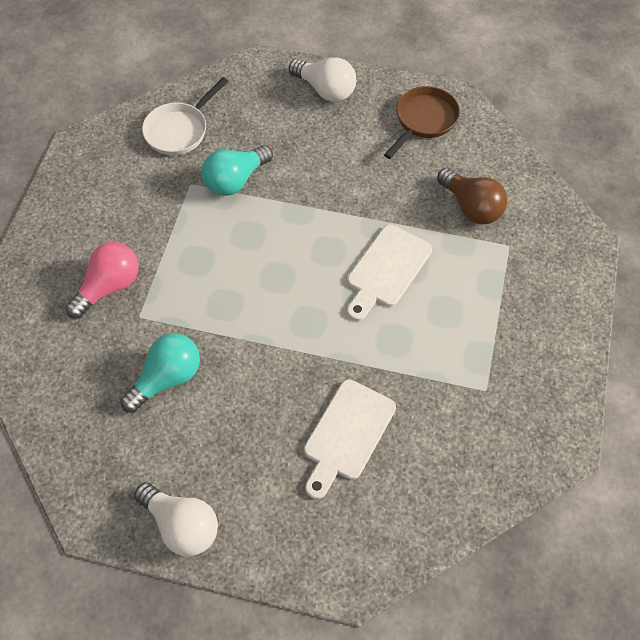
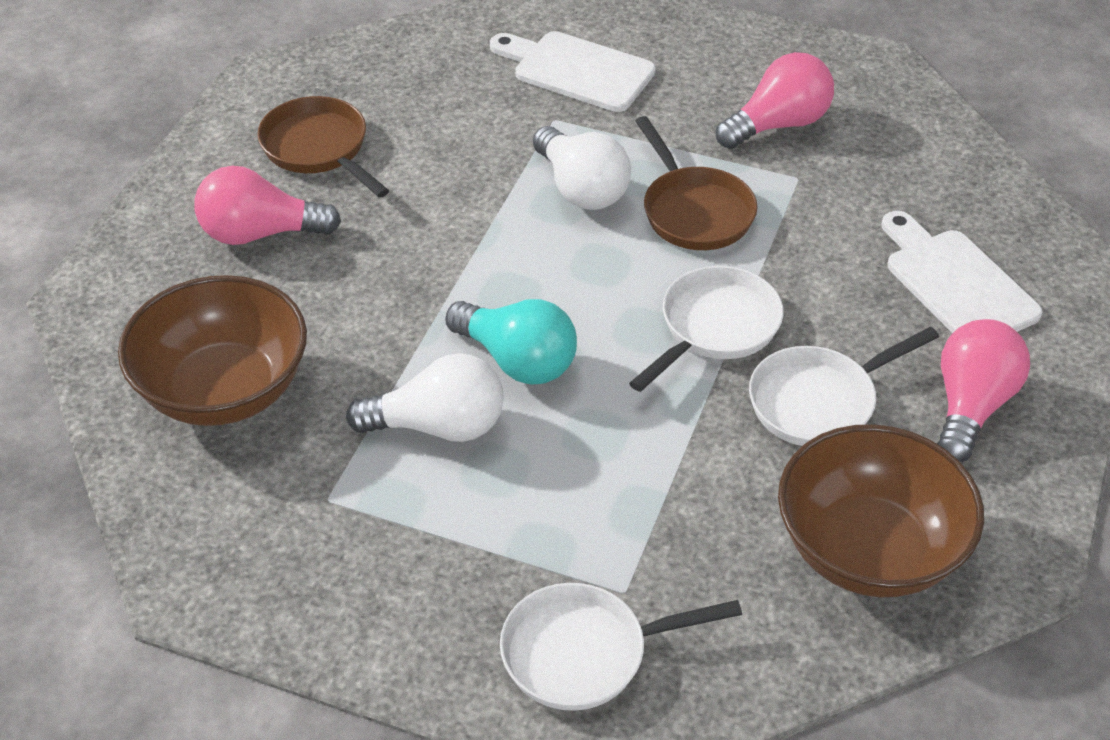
brown bowl: 0 -> 2
brown light bulb: 1 -> 0
brown pan: 1 -> 2
pink light bulb: 1 -> 3
turquoise light bulb: 2 -> 1
white pan: 1 -> 3

